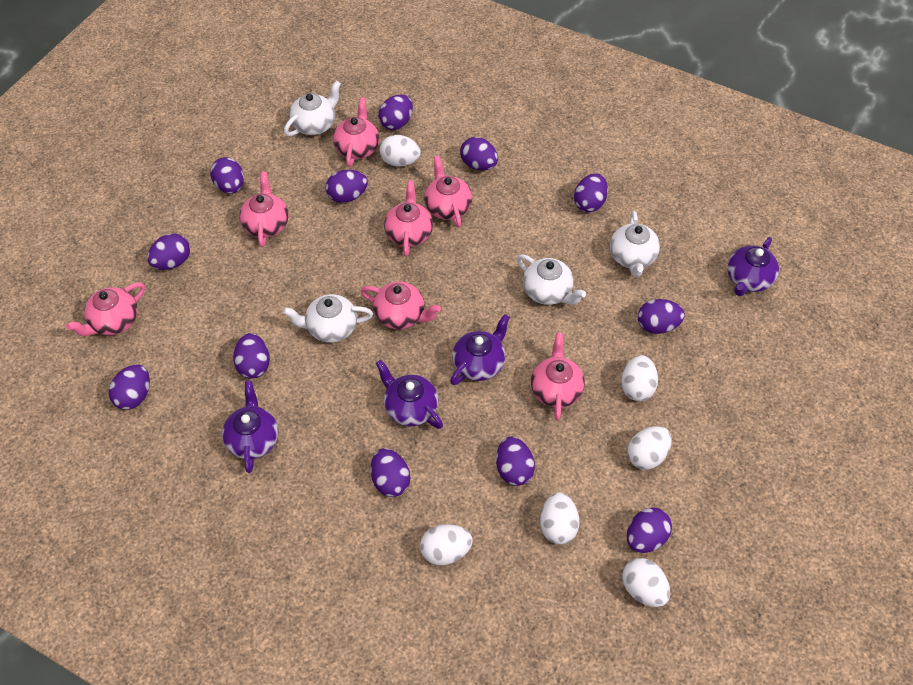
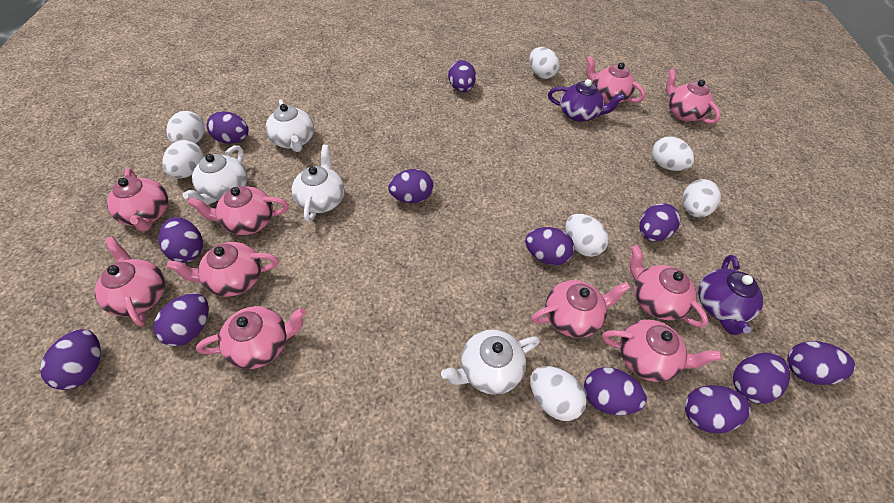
pink teapot: 7 -> 10
purple teapot: 4 -> 2
white egg: 6 -> 7

